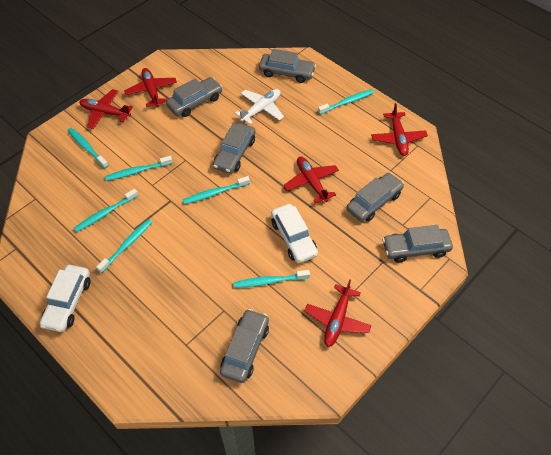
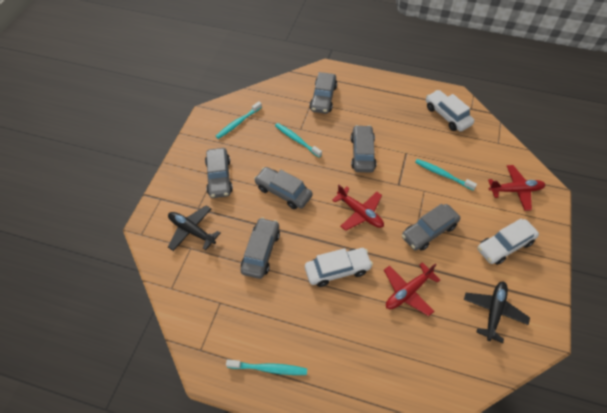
black plane: 0 -> 2
red plane: 5 -> 3
turquoise toothbrush: 7 -> 4
white car: 2 -> 3
white plane: 1 -> 0

